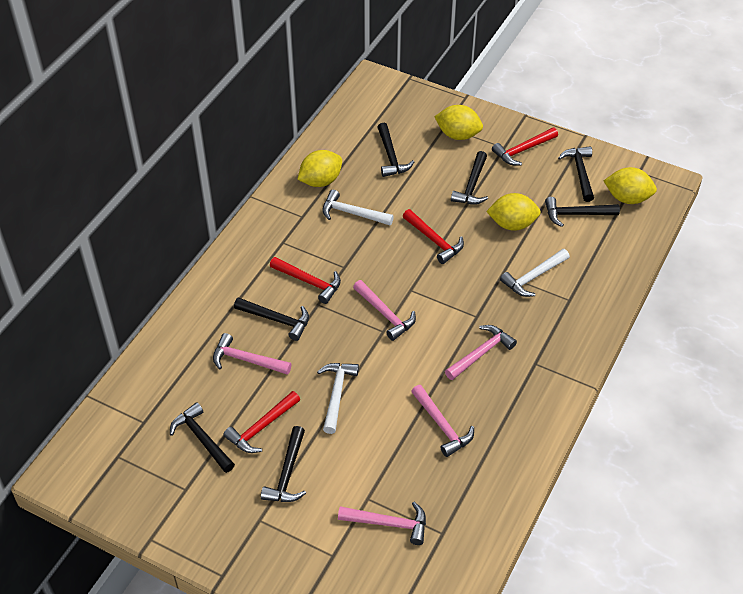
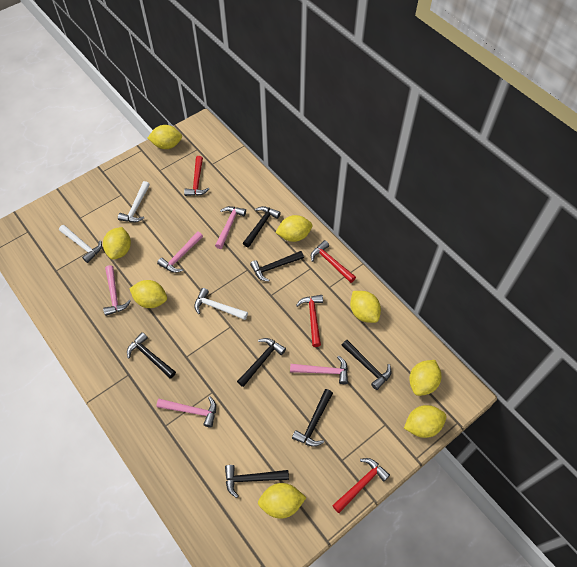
yellow lemon: 4 -> 8

